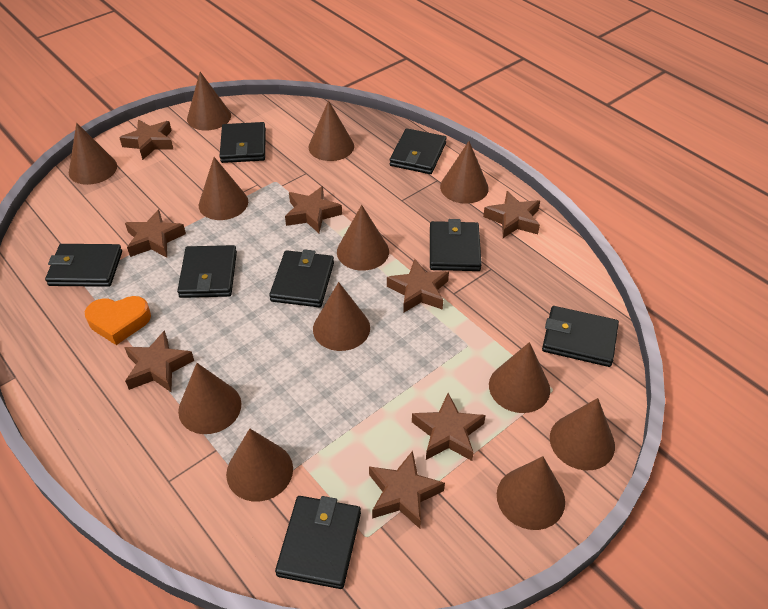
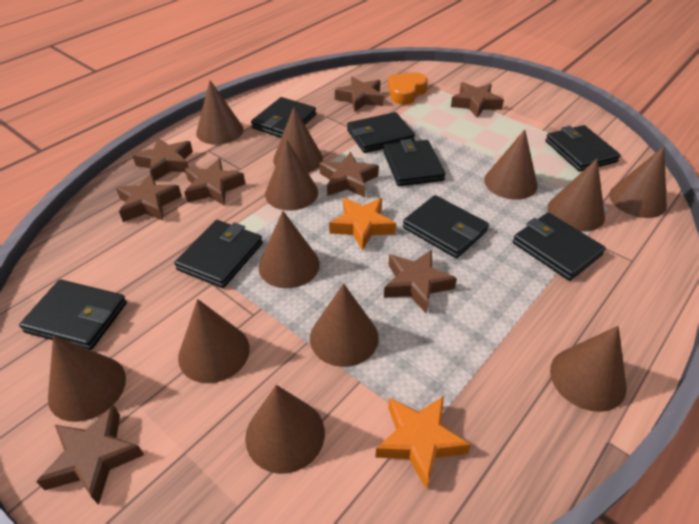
orange star: 0 -> 2

